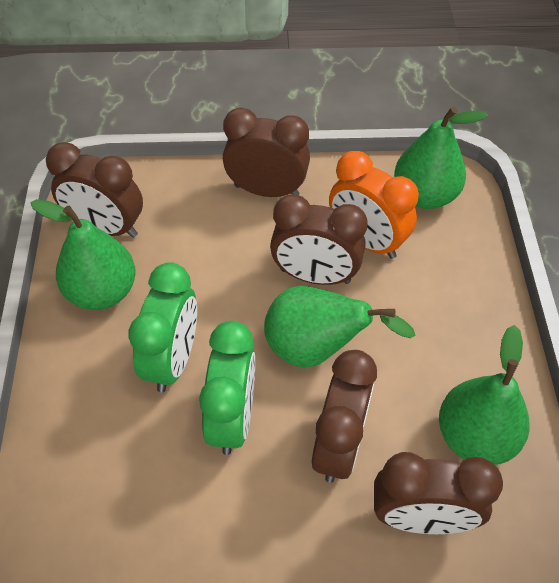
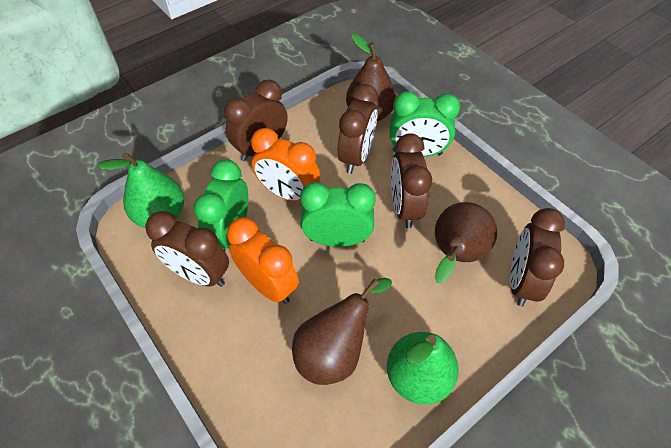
brown pear: 0 -> 3
green clock: 2 -> 3
green pear: 4 -> 2
orange clock: 1 -> 2

